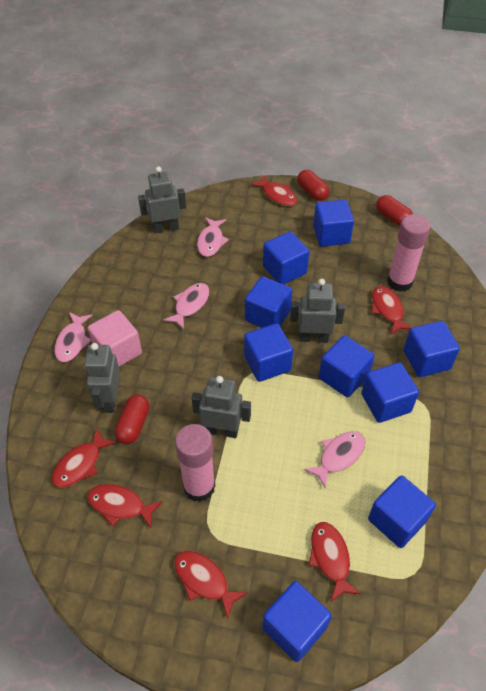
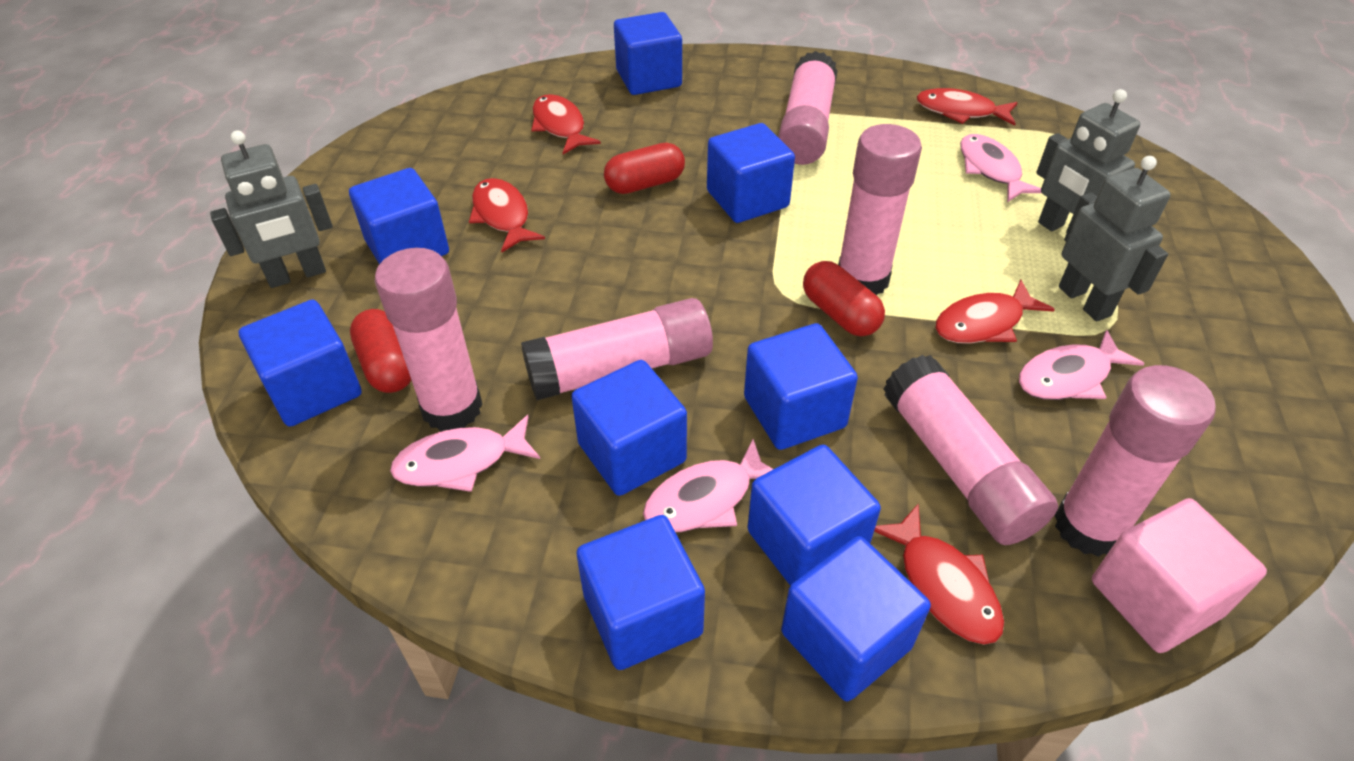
grey robot: 4 -> 3
pink glue stick: 2 -> 6
red fish: 6 -> 5

